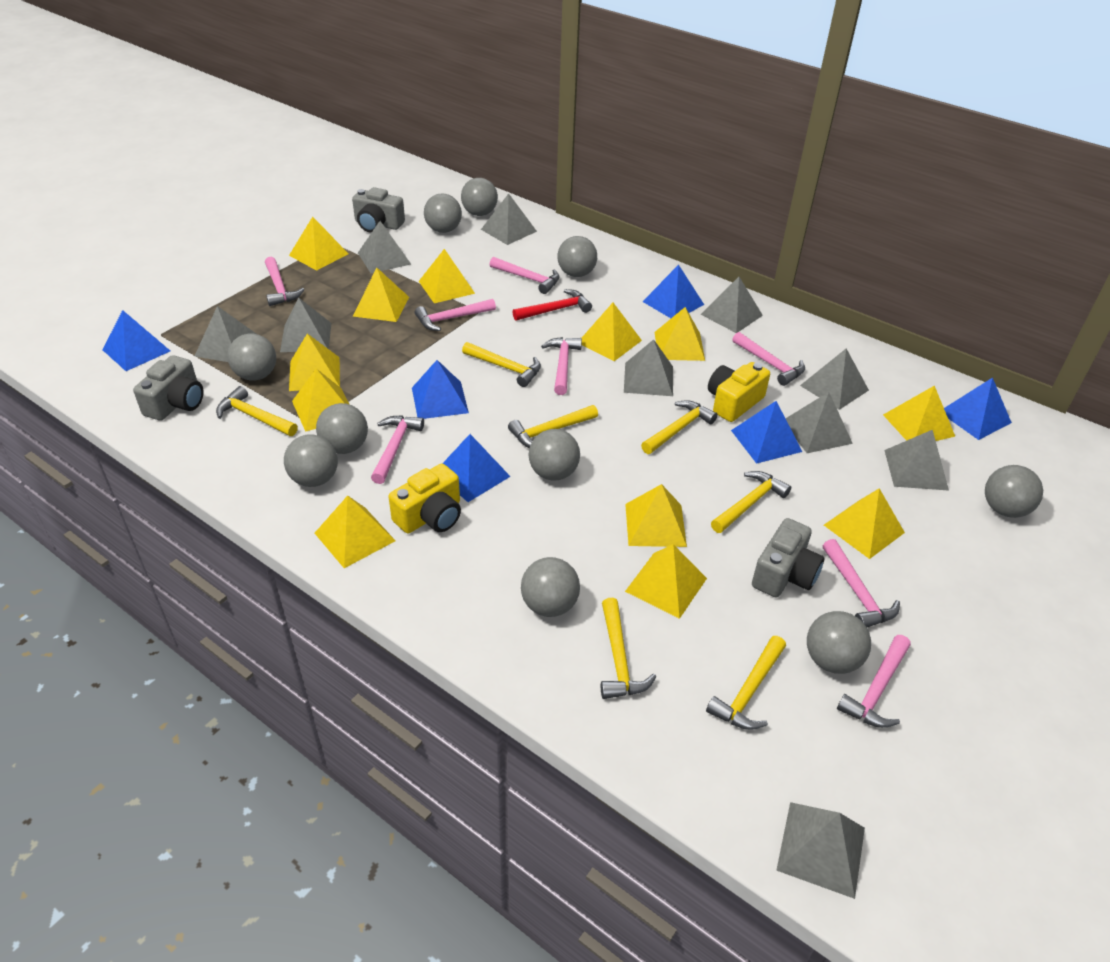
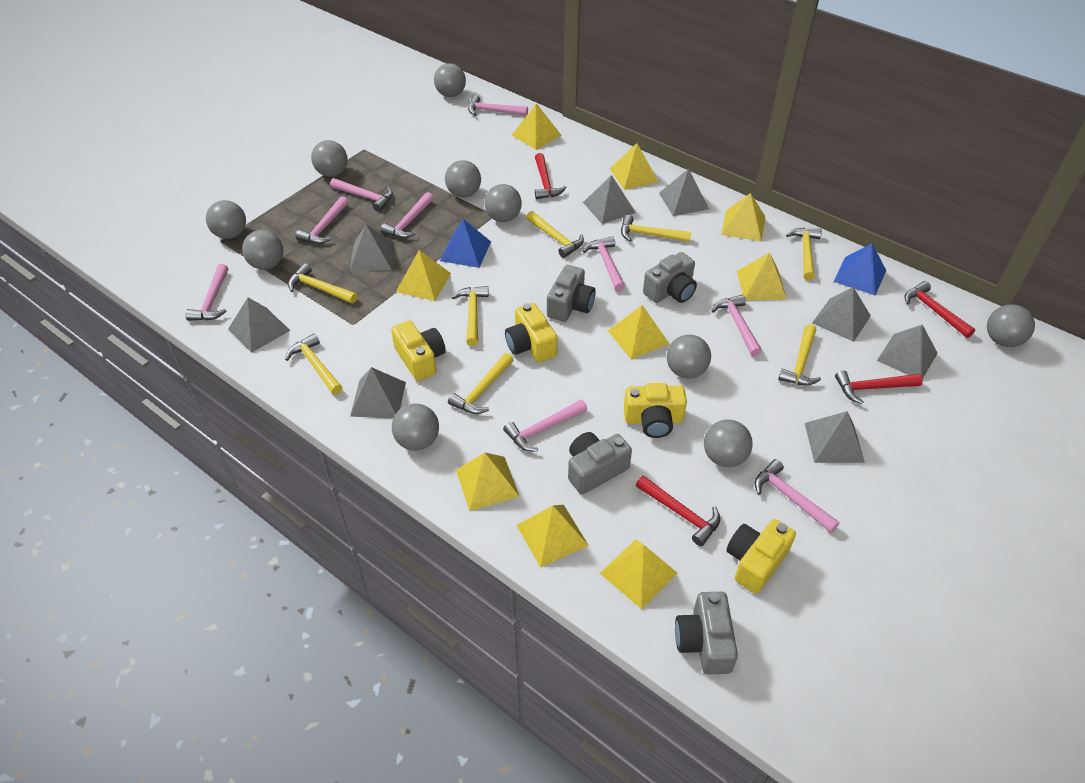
blue pyramid: 6 -> 2
grey camera: 3 -> 4
grey pyramid: 10 -> 8
pink hammer: 8 -> 9
red hammer: 1 -> 4
yellow camera: 2 -> 4
yellow hammer: 7 -> 8
yellow pyramid: 12 -> 9

